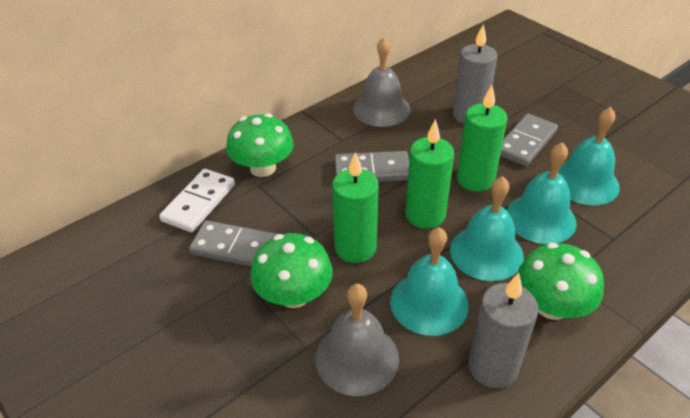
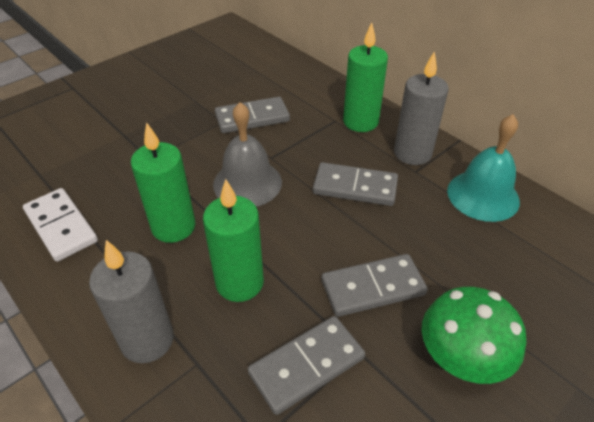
green mushroom: 3 -> 1
grey bell: 2 -> 1
grey domino: 3 -> 4
turquoise bell: 4 -> 1

